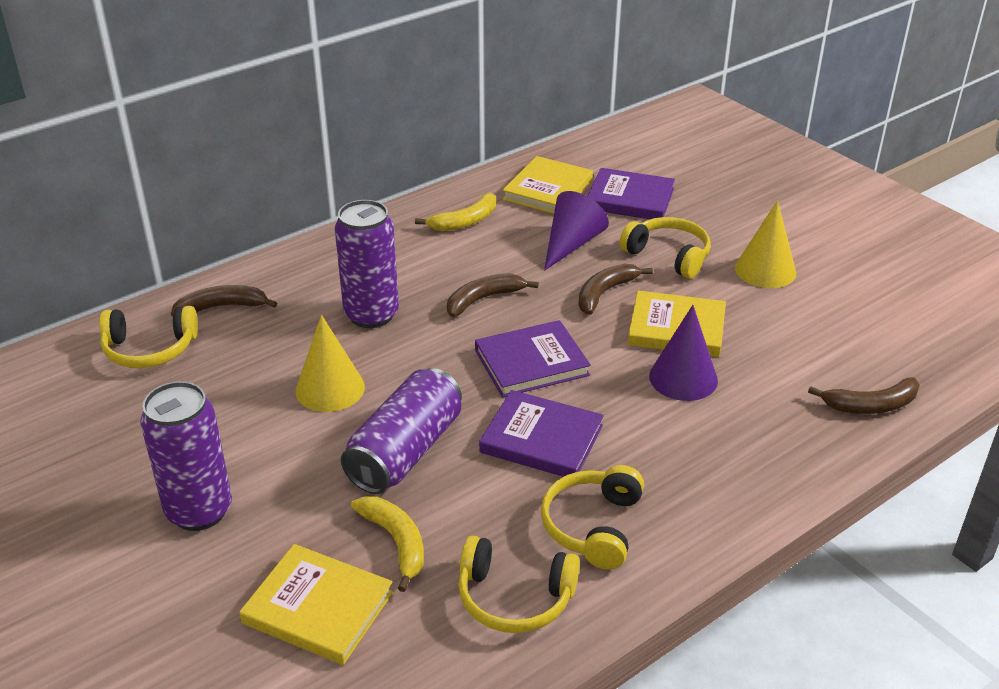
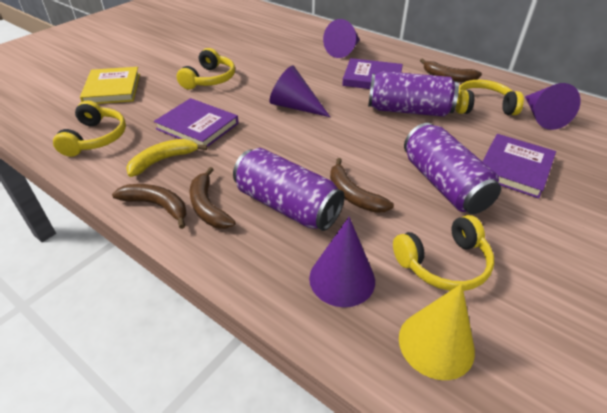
purple cone: 2 -> 4
yellow banana: 2 -> 1
yellow book: 3 -> 1
yellow cone: 2 -> 1

